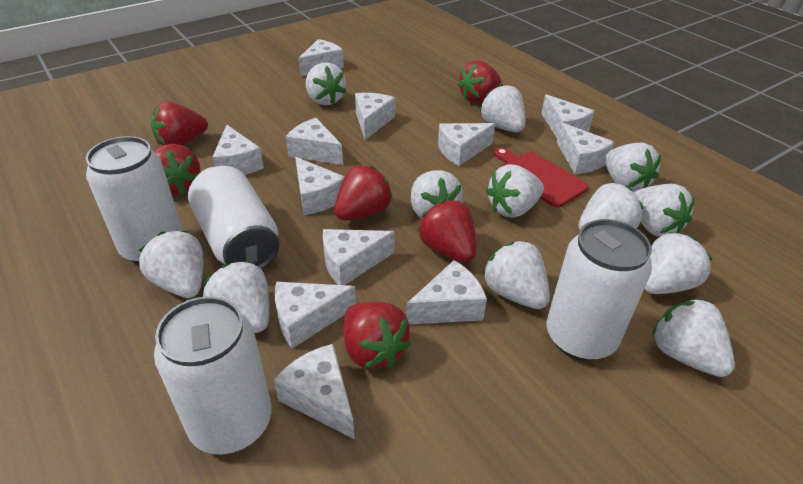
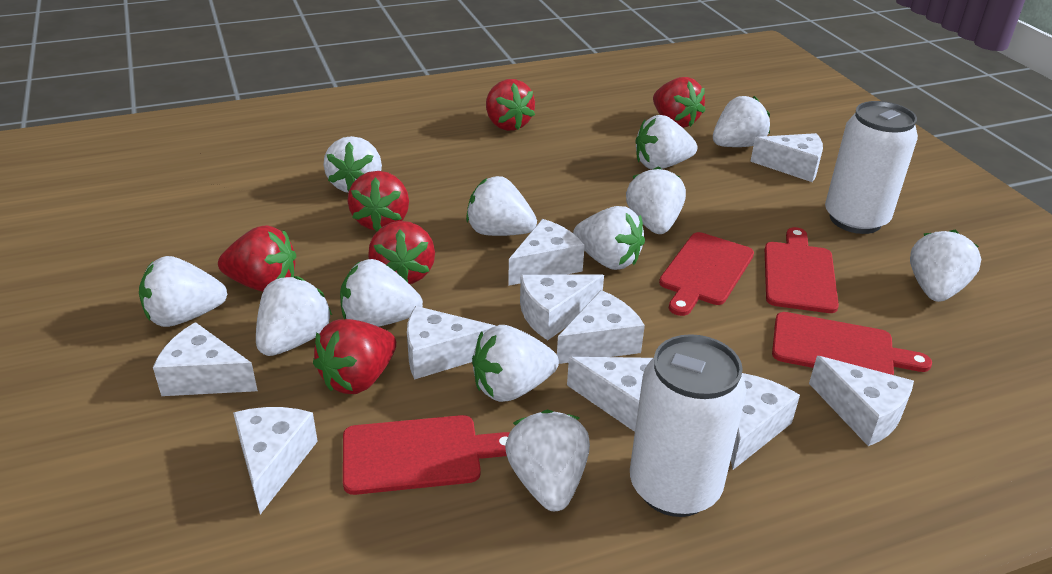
red cutting board: 1 -> 4
white can: 4 -> 2
white cheese: 12 -> 10

